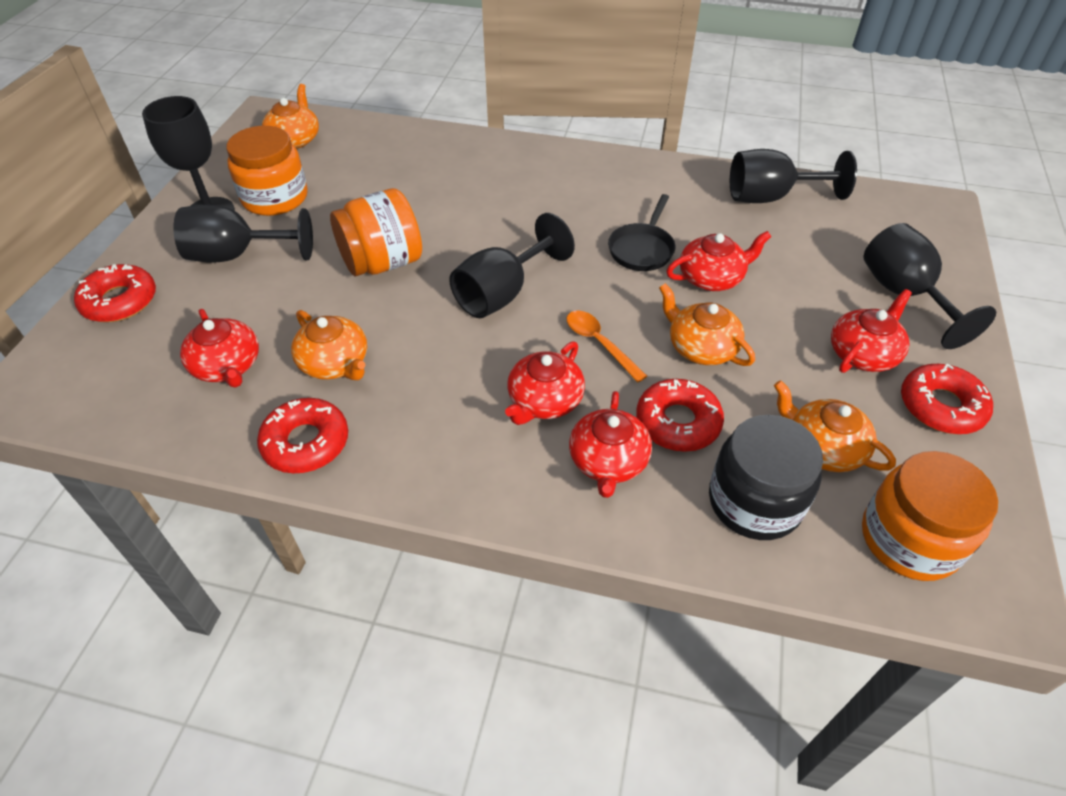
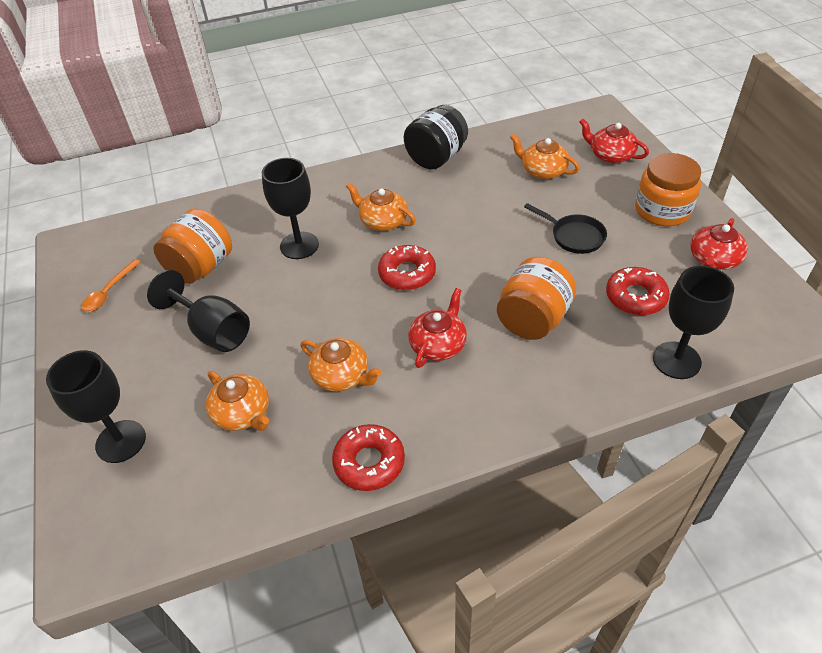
black goblet: 5 -> 4
red donut: 4 -> 3
red teapot: 5 -> 3

